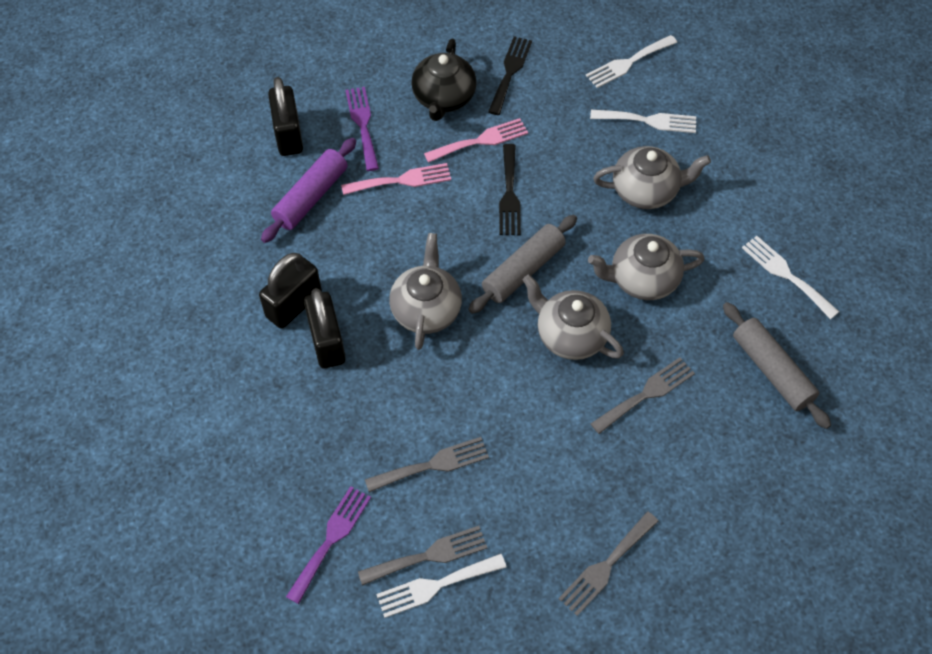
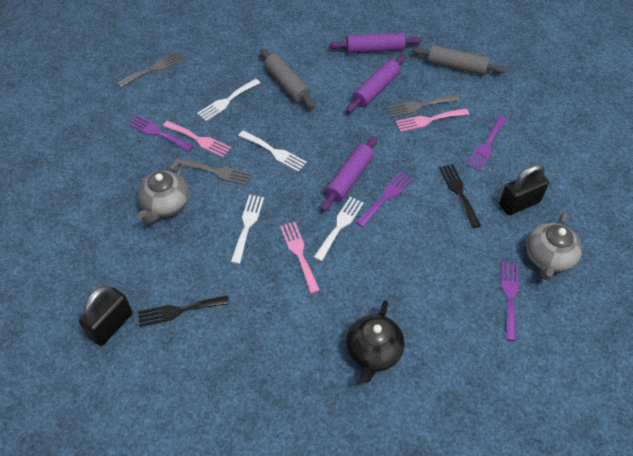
black padlock: 3 -> 2
grey fork: 4 -> 3
grey teapot: 4 -> 2
pink fork: 2 -> 3
purple fork: 2 -> 4
purple rolling pin: 1 -> 3

